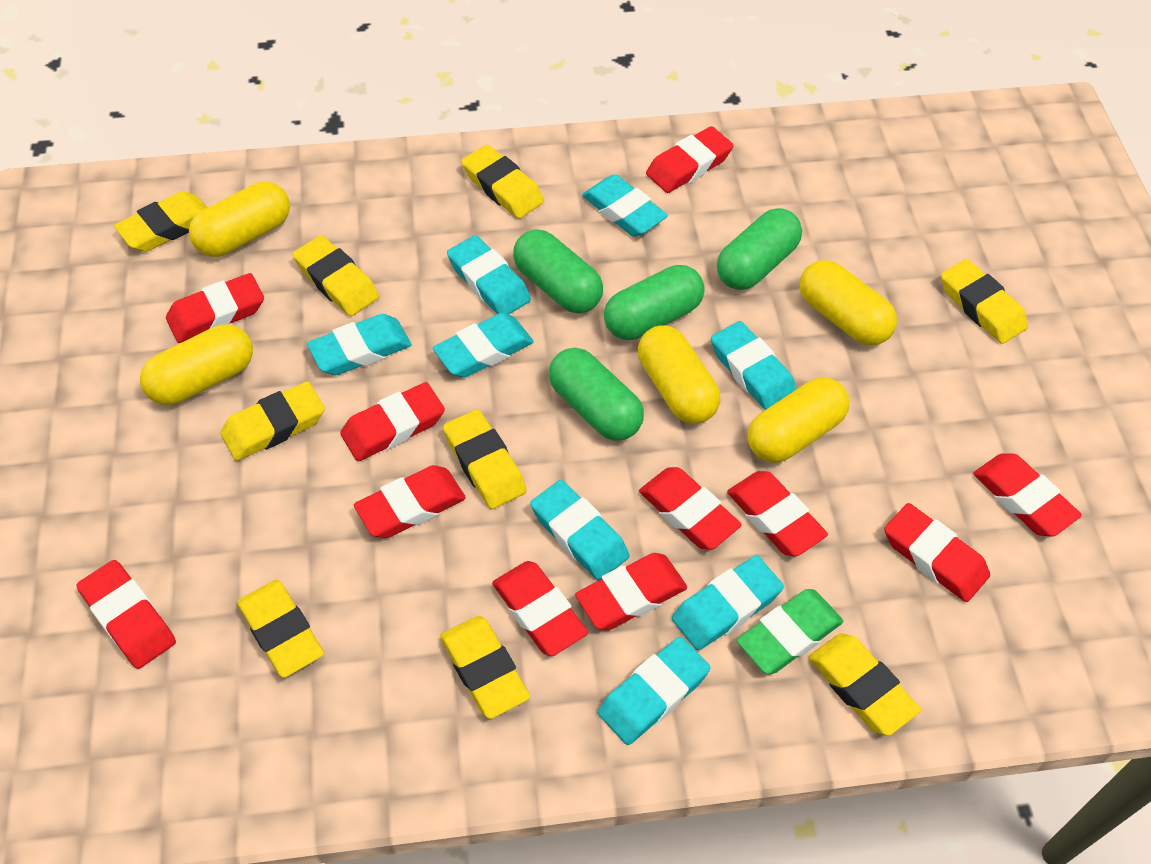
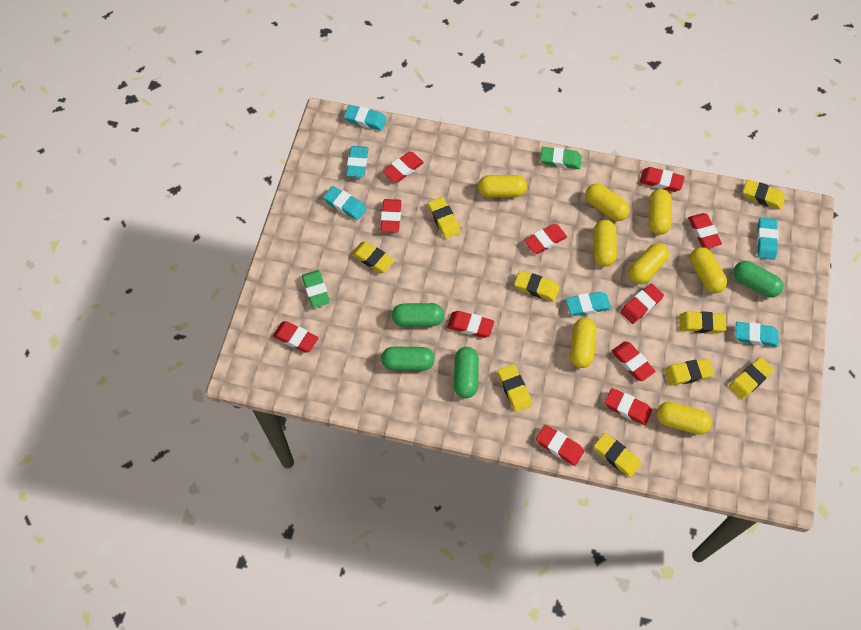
green eraser: 1 -> 2
turquoise eraser: 8 -> 6
yellow capsule: 5 -> 8

